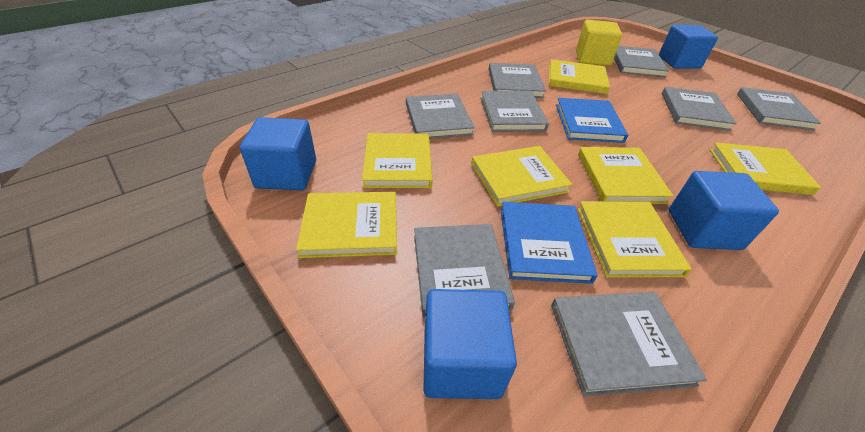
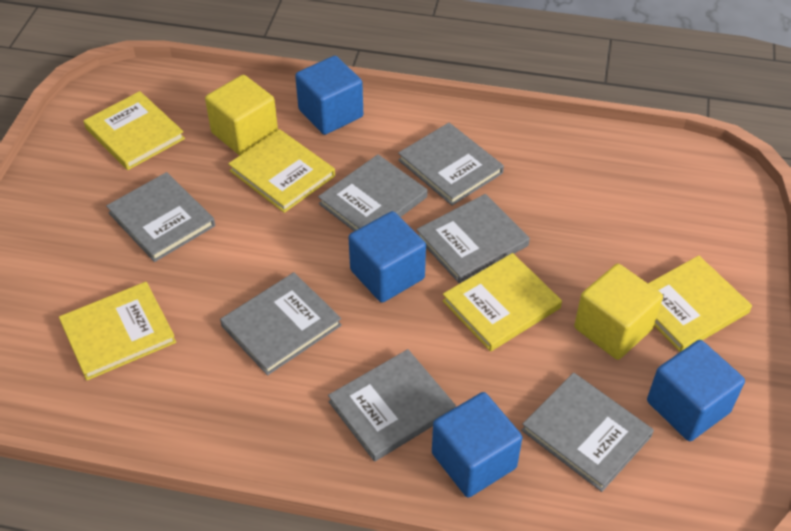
blue book: 2 -> 0
grey book: 8 -> 7
yellow book: 7 -> 5
yellow cube: 1 -> 2

